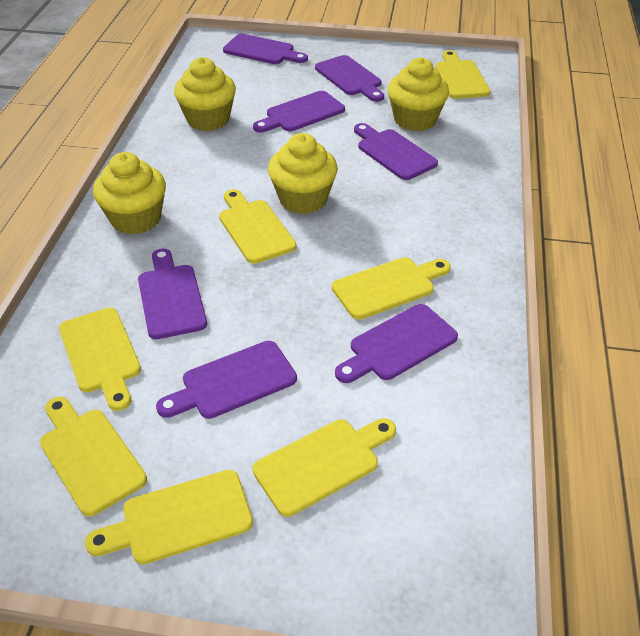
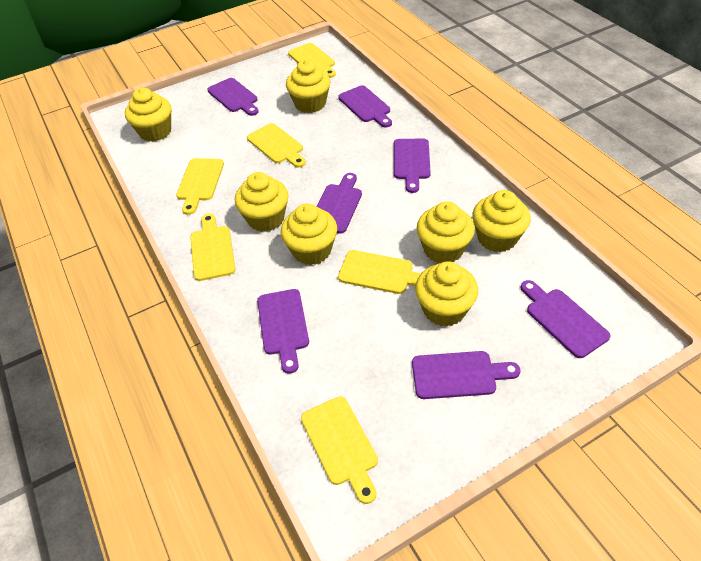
yellow cupcake: 4 -> 7
yellow cutting board: 7 -> 6

